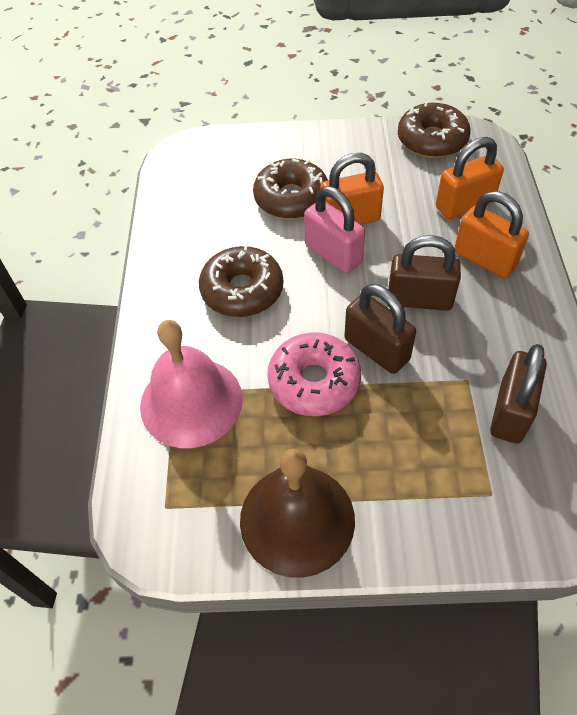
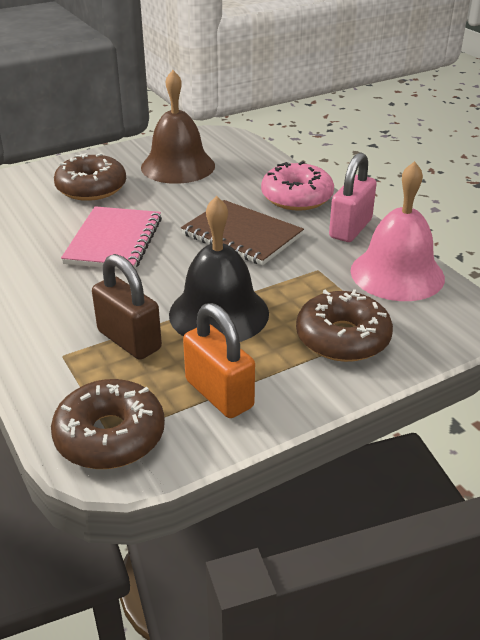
black bell: 0 -> 1
brown notebook: 0 -> 1
brown padlock: 3 -> 1
orange padlock: 3 -> 1
pink notebook: 0 -> 1

